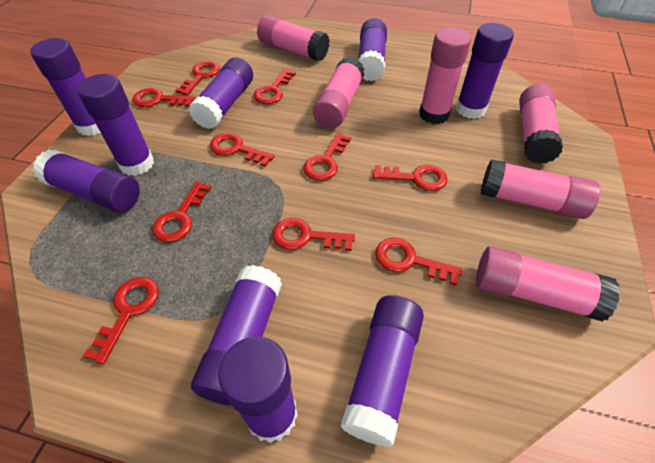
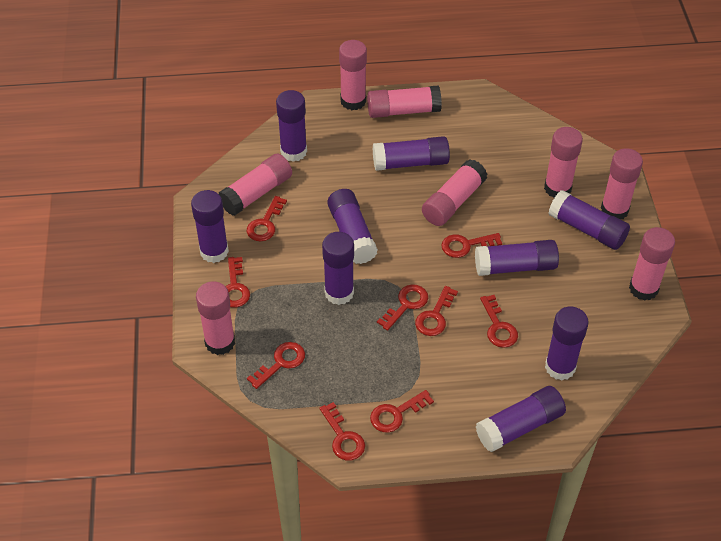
pink glue stick: 6 -> 8
red key: 10 -> 9

